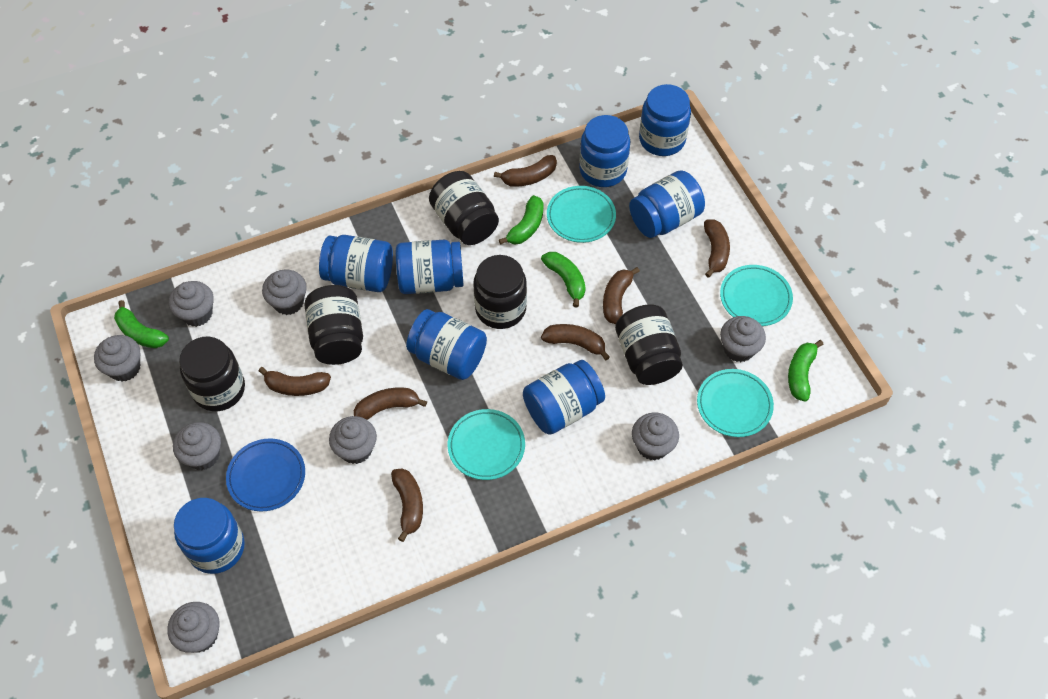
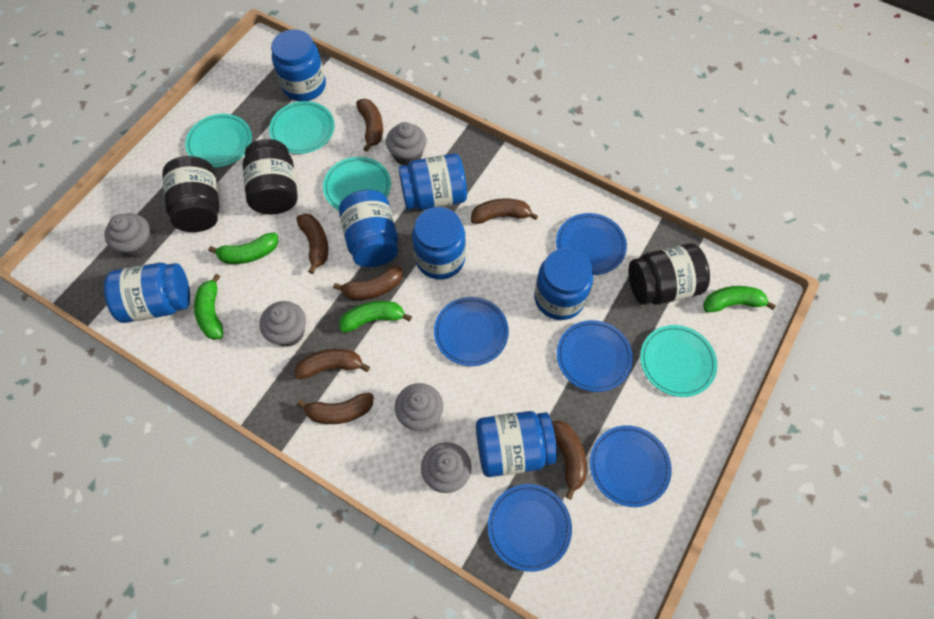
black jar: 5 -> 3
blue jar: 8 -> 7
blue plate: 1 -> 5
grey cupcake: 8 -> 5

